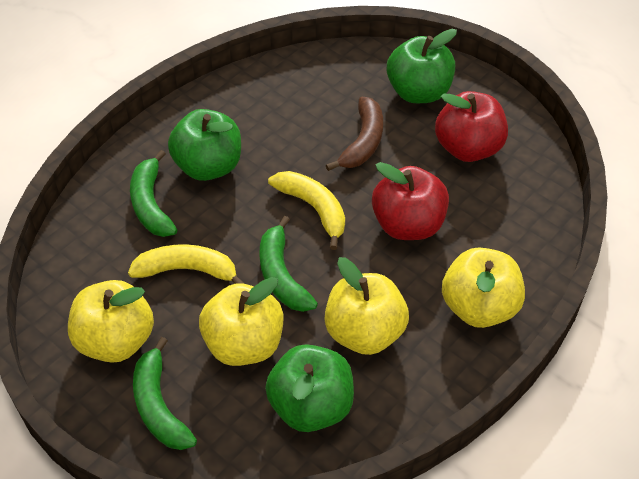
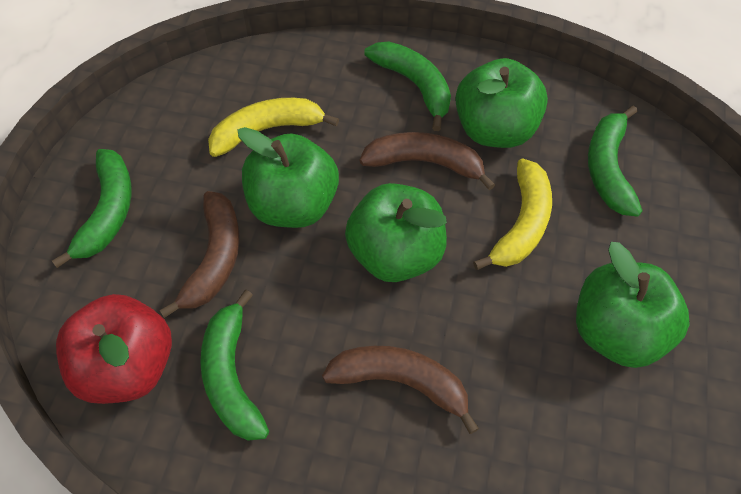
brown banana: 1 -> 3
green apple: 3 -> 4
green banana: 3 -> 4
red apple: 2 -> 1
yellow apple: 4 -> 0

